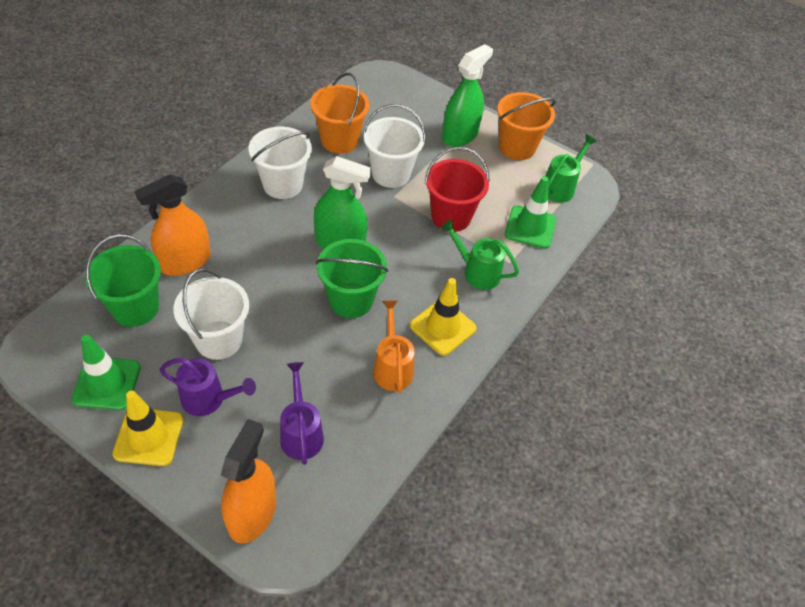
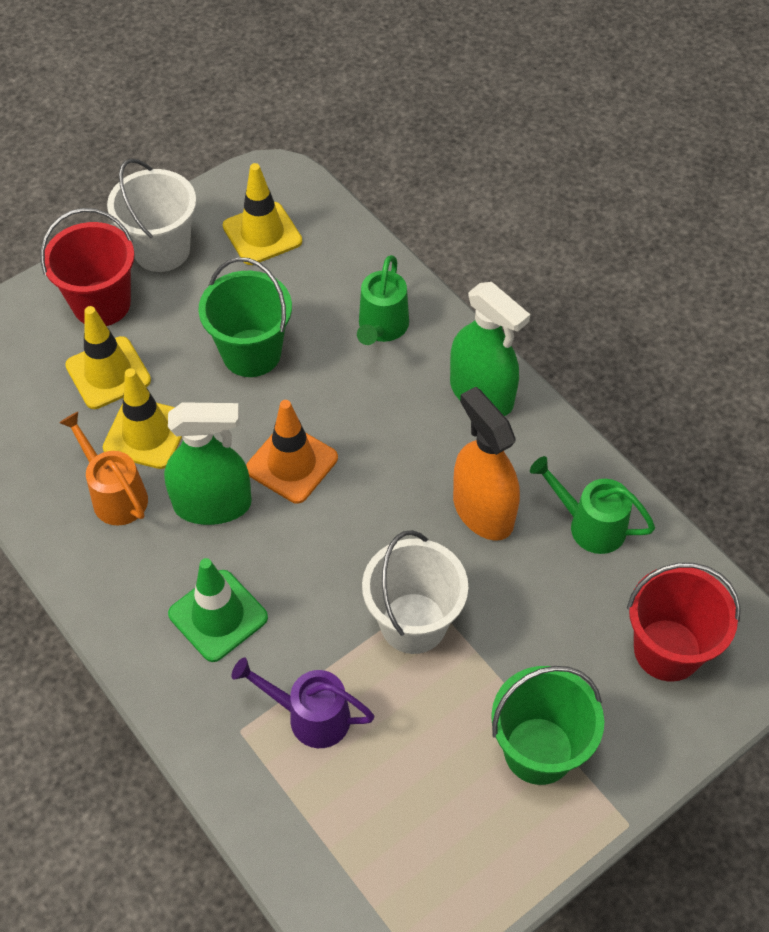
green traffic cone: 2 -> 1
orange bucket: 2 -> 0
orange spray bottle: 2 -> 1
orange traffic cone: 0 -> 1
purple watering can: 2 -> 1
red bucket: 1 -> 2
white bucket: 3 -> 2
yellow traffic cone: 2 -> 3

